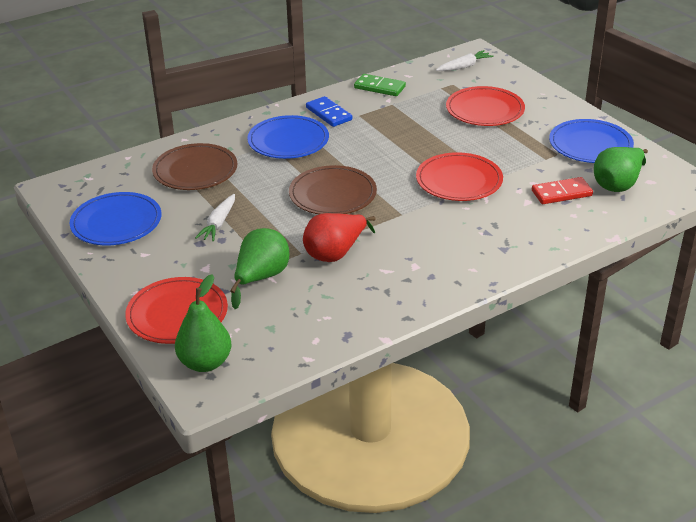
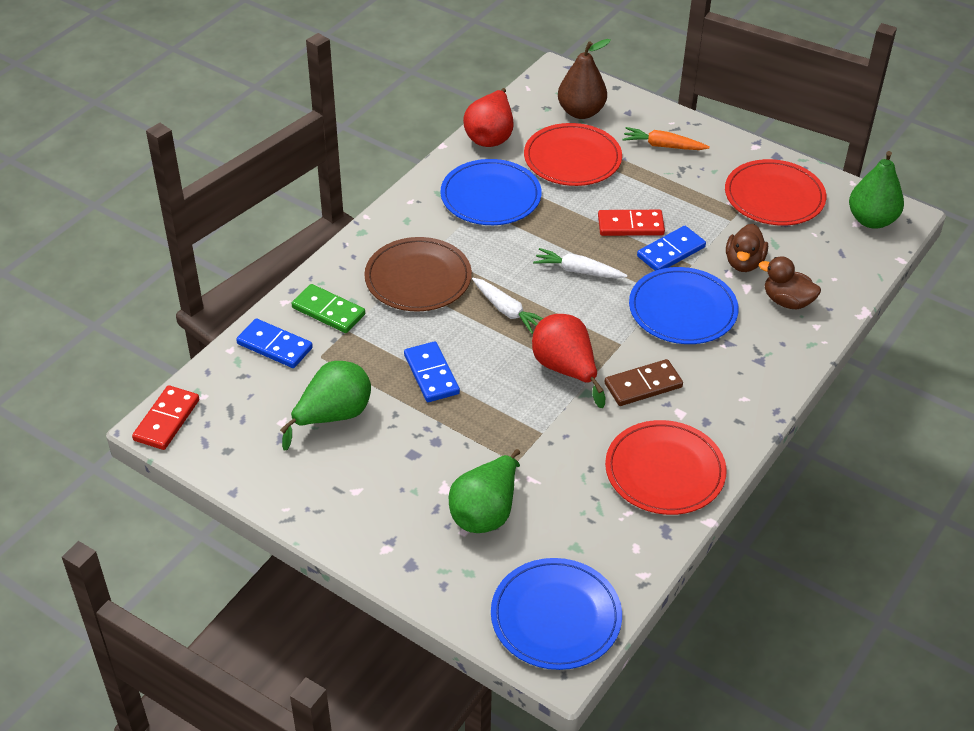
blue domino: 1 -> 3
brown domino: 0 -> 1
brown duck: 0 -> 2
brown pear: 0 -> 1
brown plate: 2 -> 1
orange carrot: 0 -> 1
red domino: 1 -> 2
red pear: 1 -> 2

